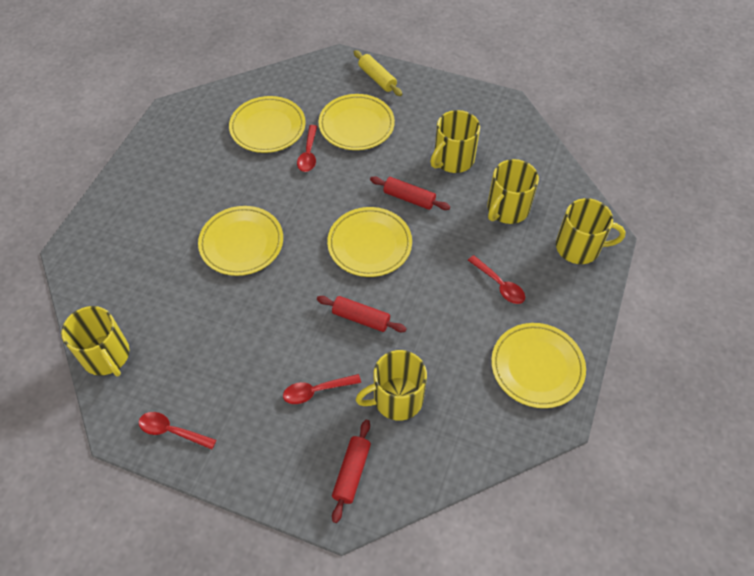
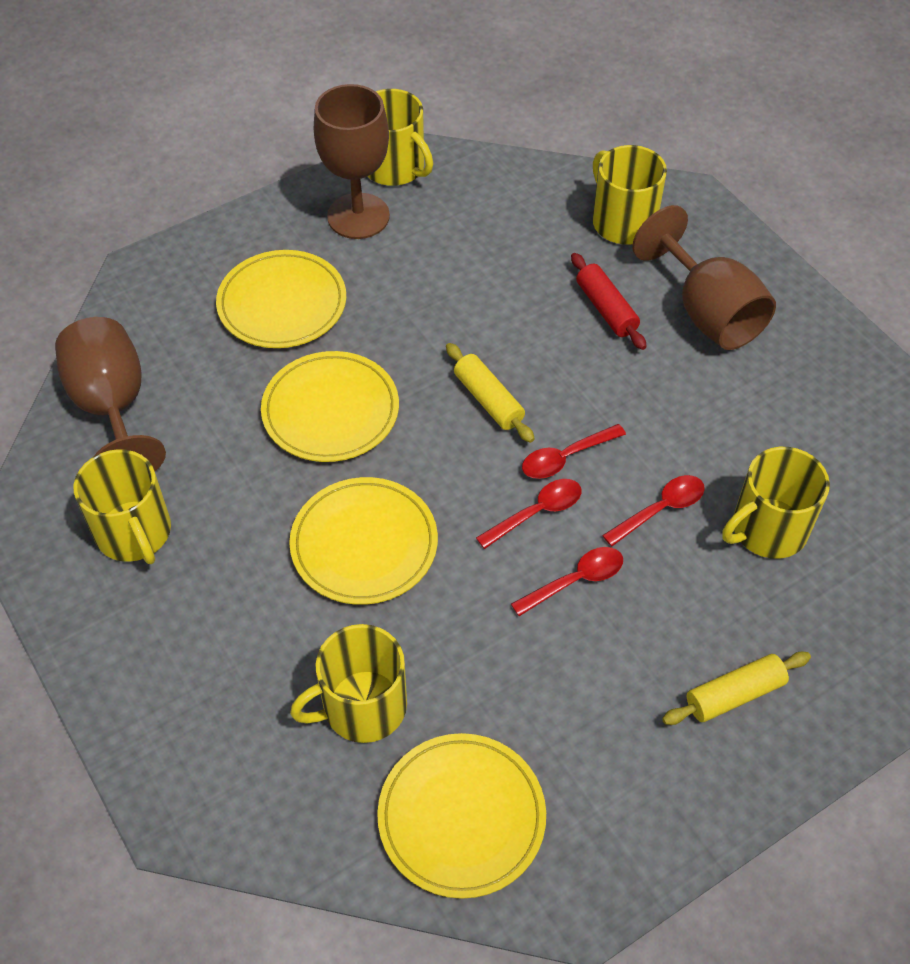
brown goblet: 0 -> 3
red rolling pin: 3 -> 1
yellow plate: 5 -> 4
yellow rolling pin: 1 -> 2

